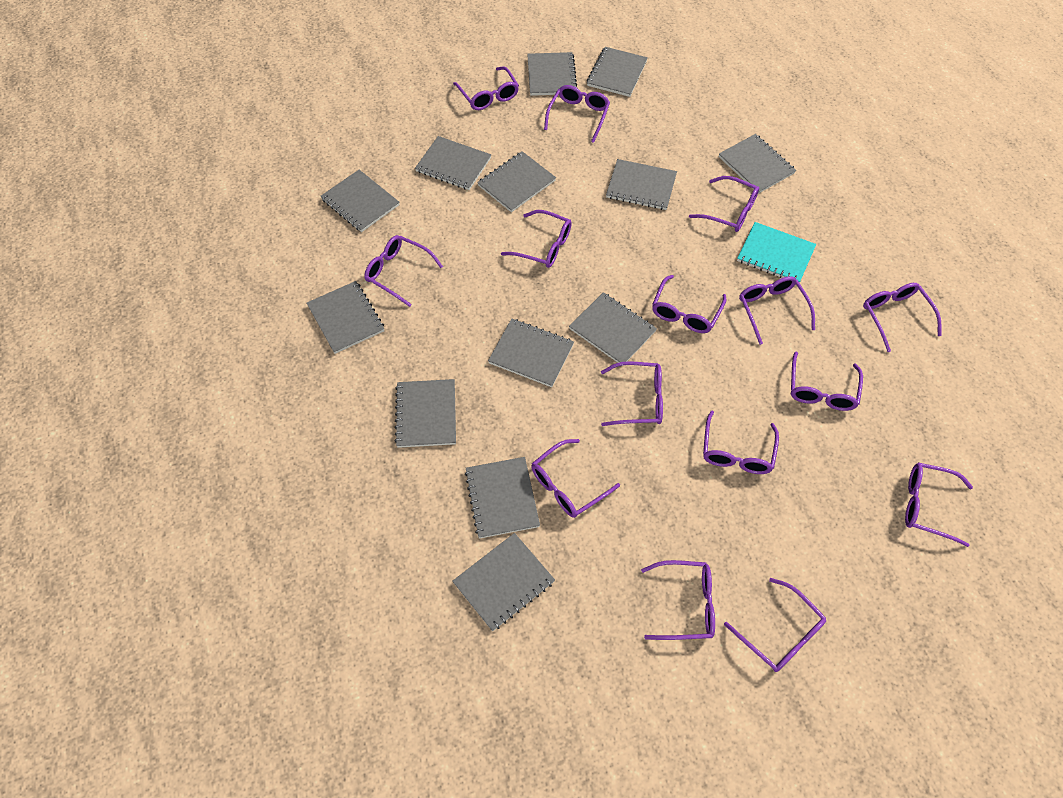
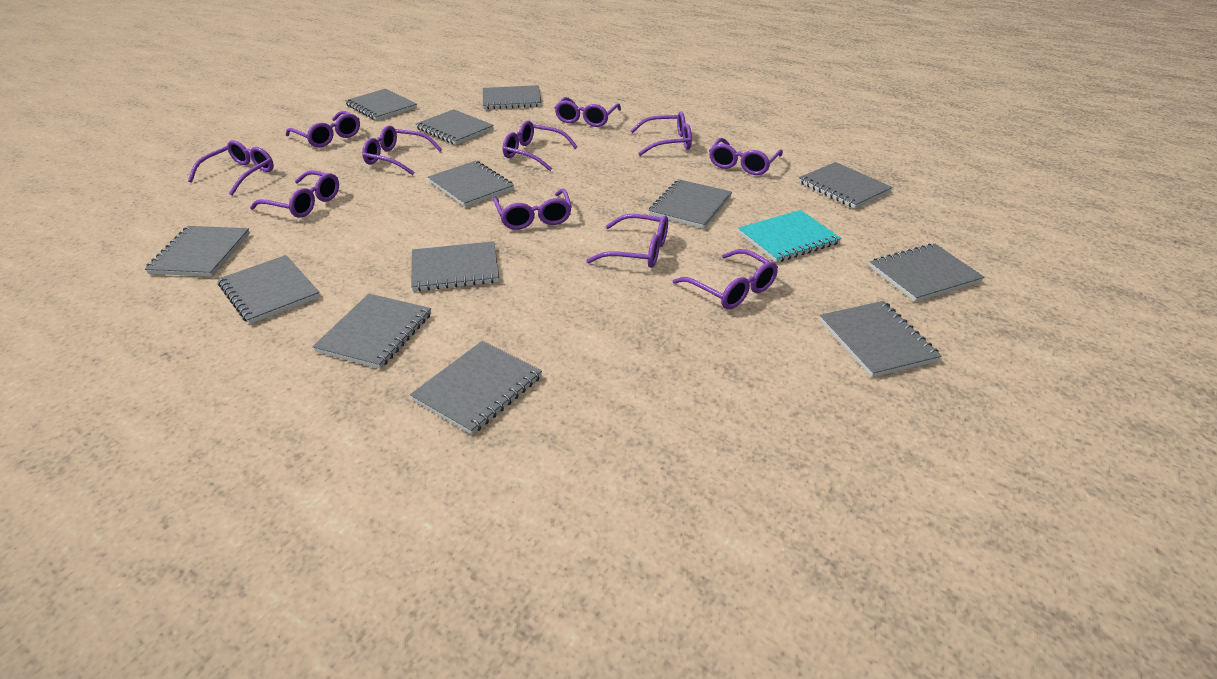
purple glasses: 15 -> 11

